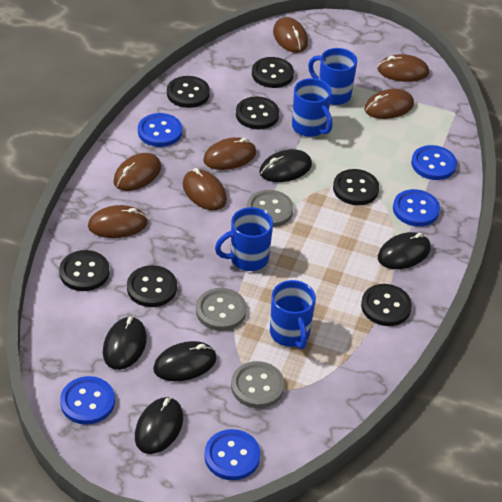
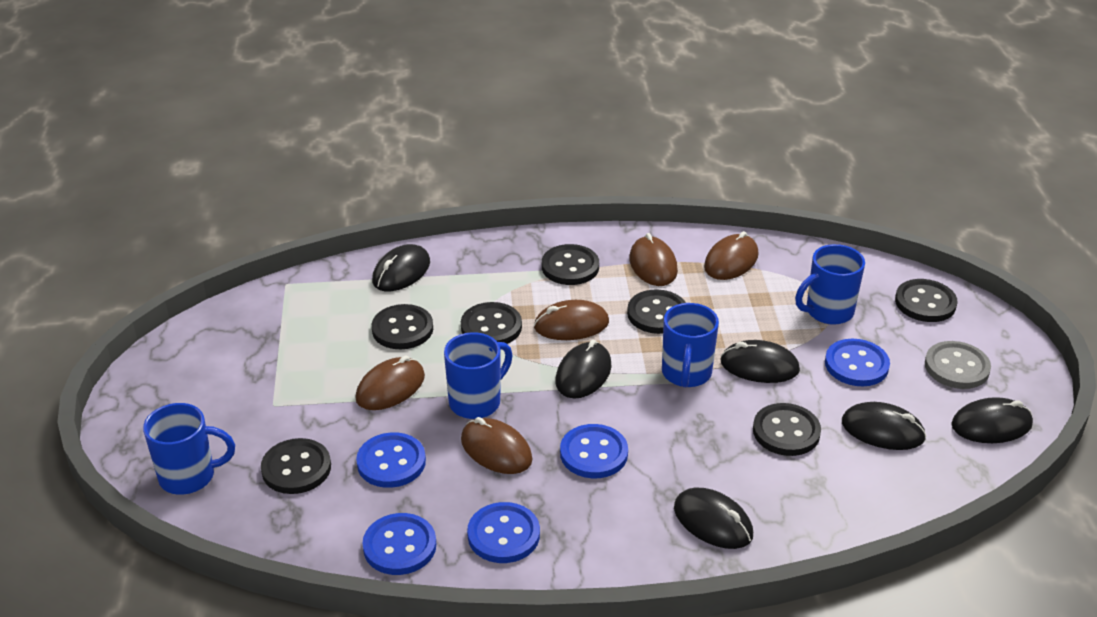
black mouse: 5 -> 6
brown mouse: 7 -> 5
grey button: 3 -> 1

